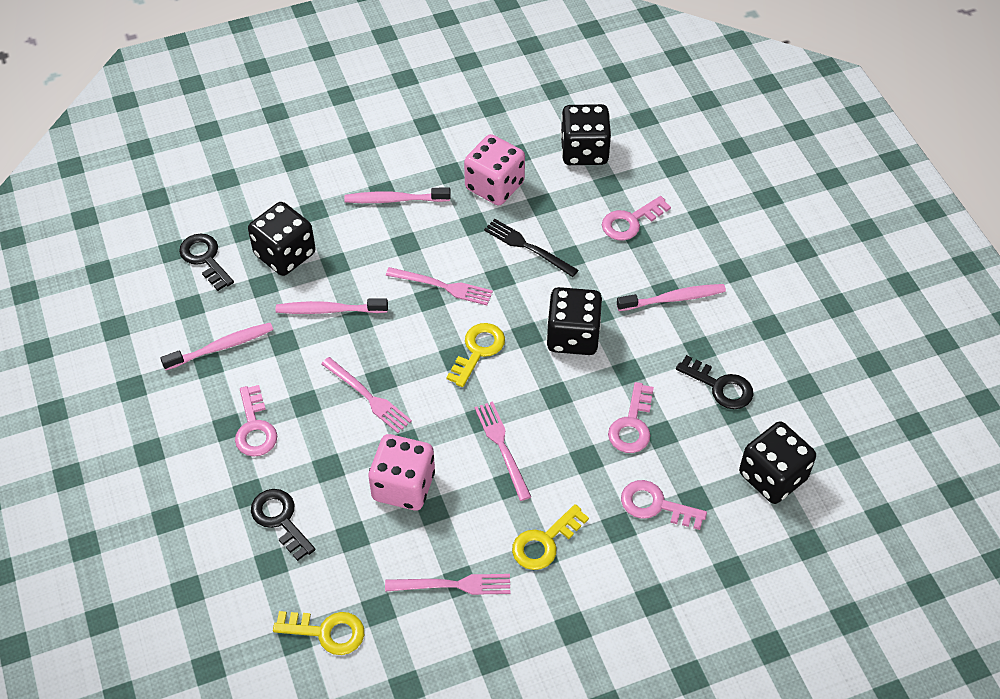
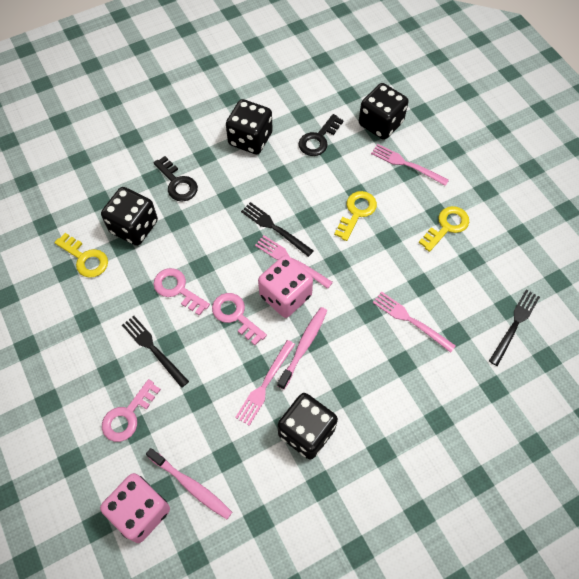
black fork: 1 -> 3
black key: 3 -> 2
pink key: 4 -> 3
pink toothbrush: 4 -> 2

